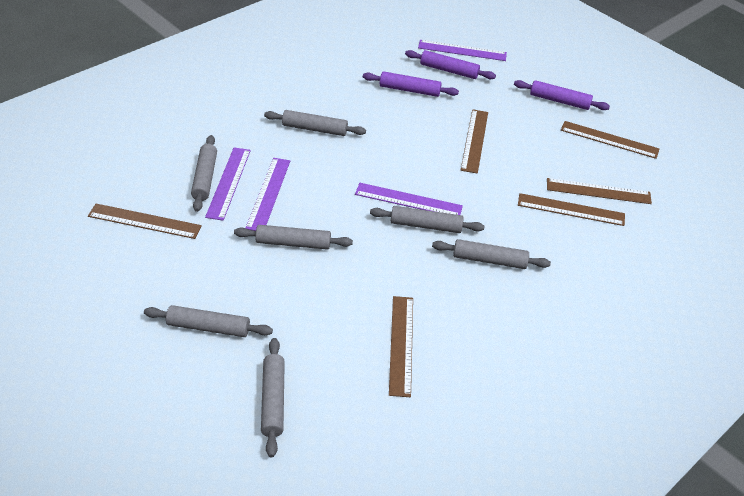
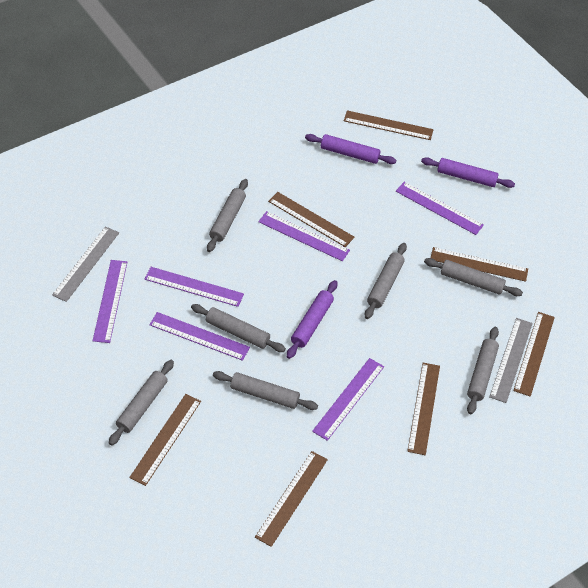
brown ruler: 6 -> 7
grey ruler: 0 -> 2
purple ruler: 4 -> 6

